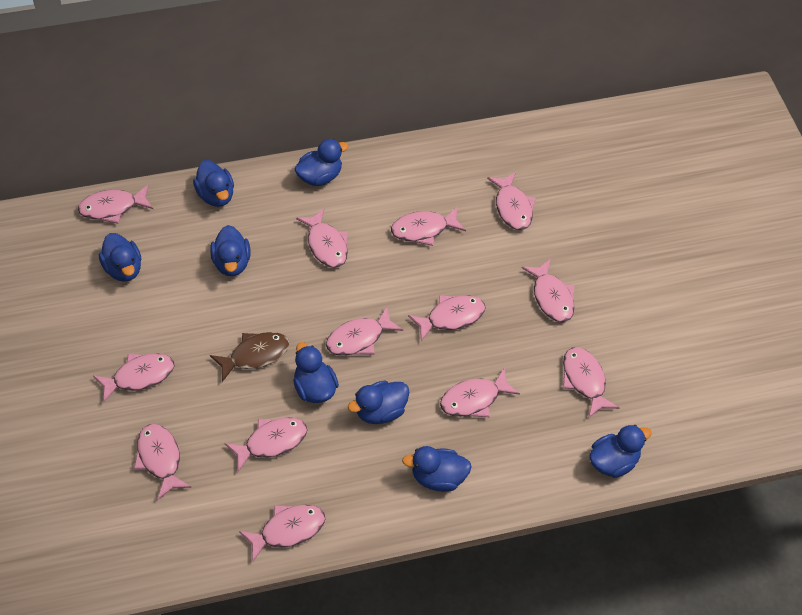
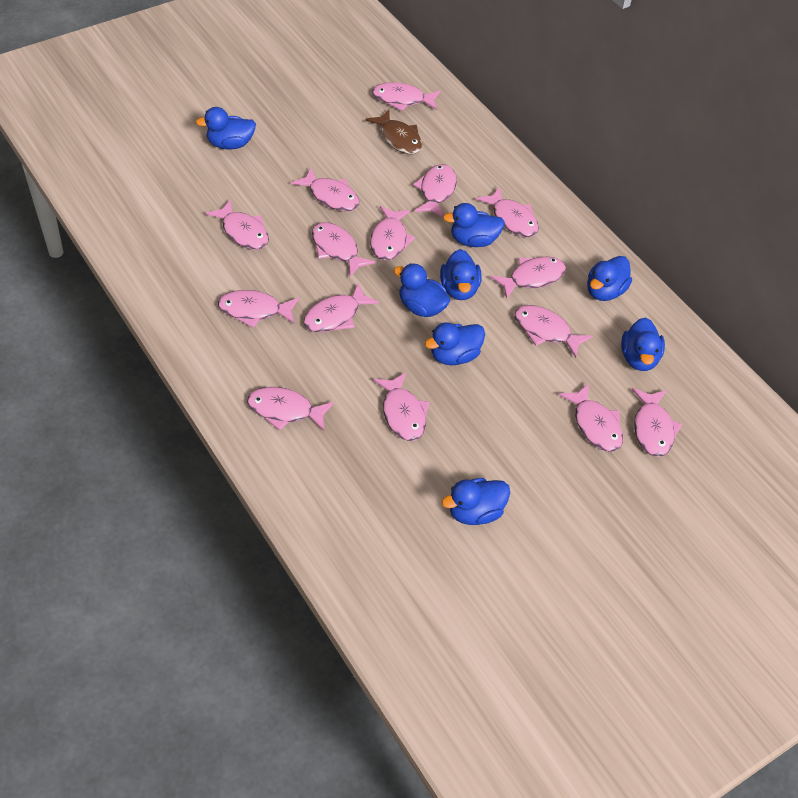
pink fish: 13 -> 15

